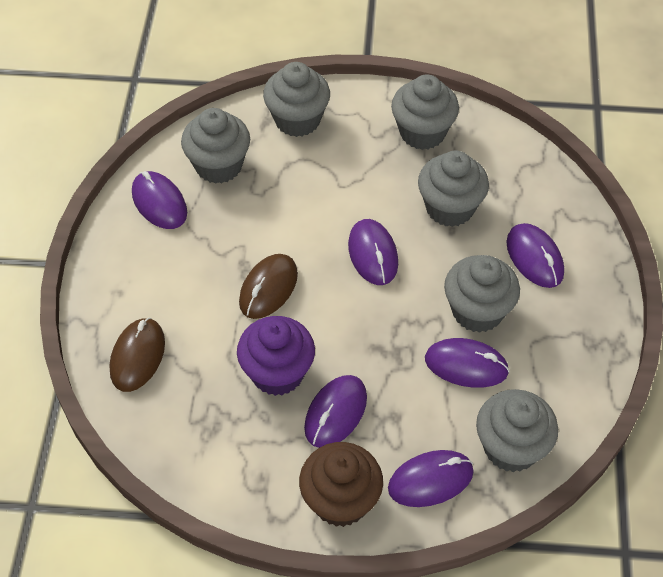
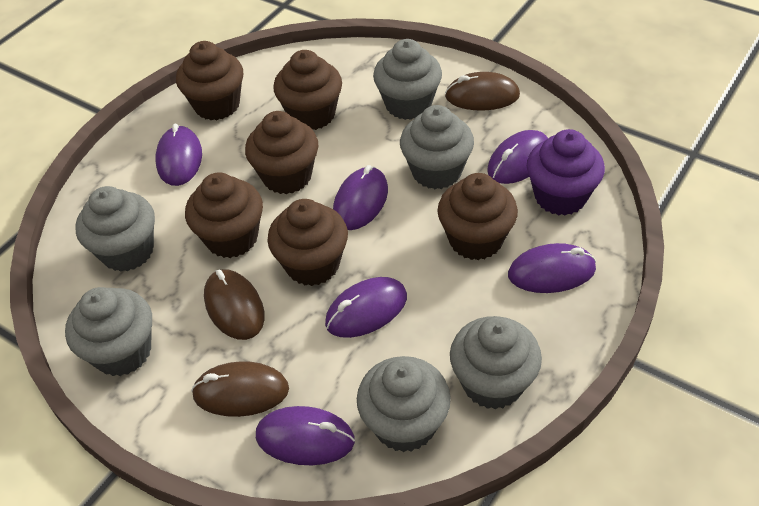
brown cupcake: 1 -> 6
brown mouse: 2 -> 3

